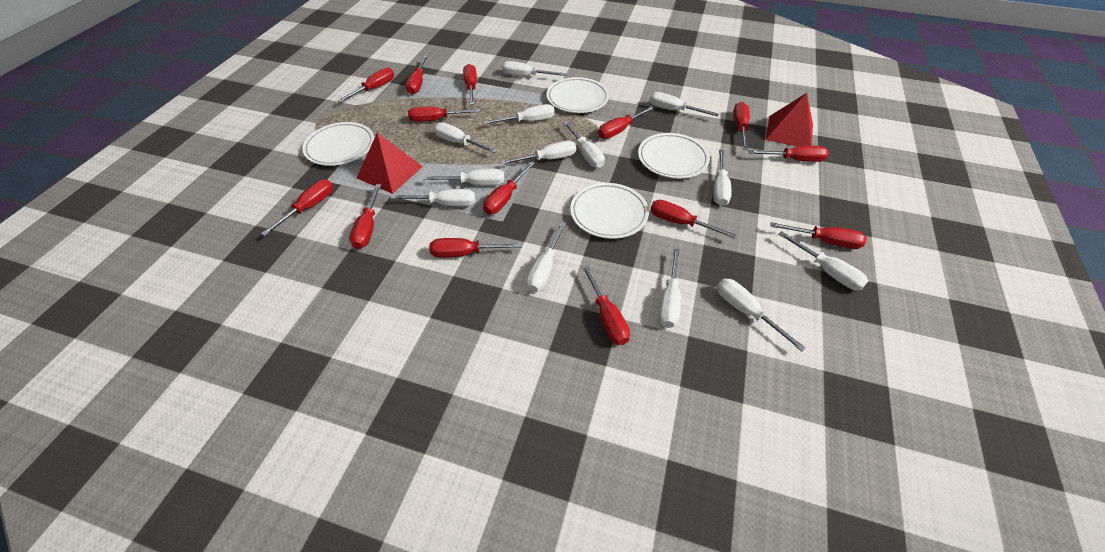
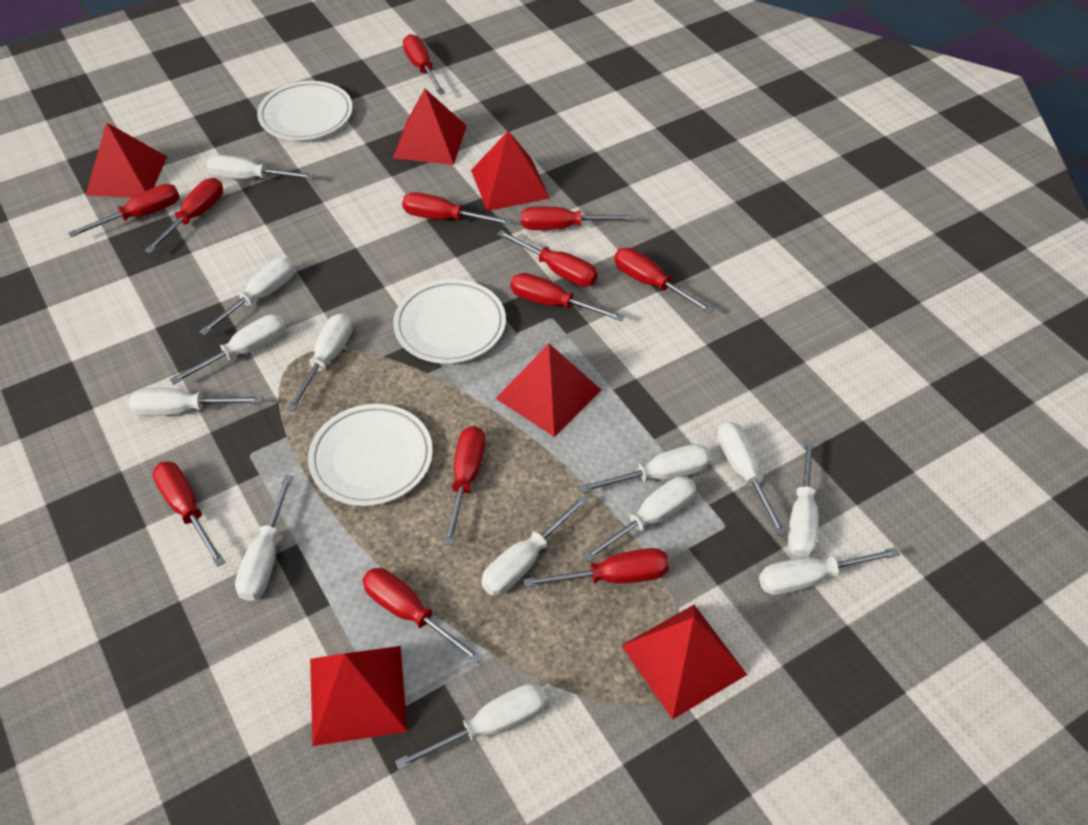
red pyramid: 2 -> 6
red screwdriver: 14 -> 12
white plate: 4 -> 3

